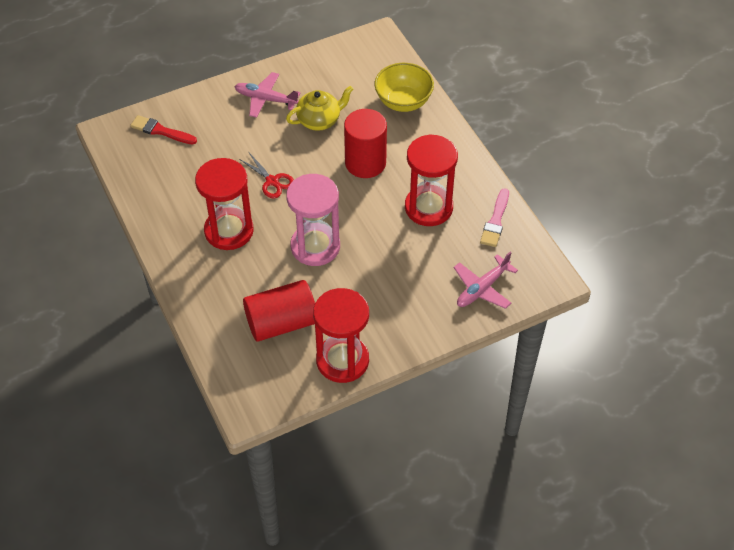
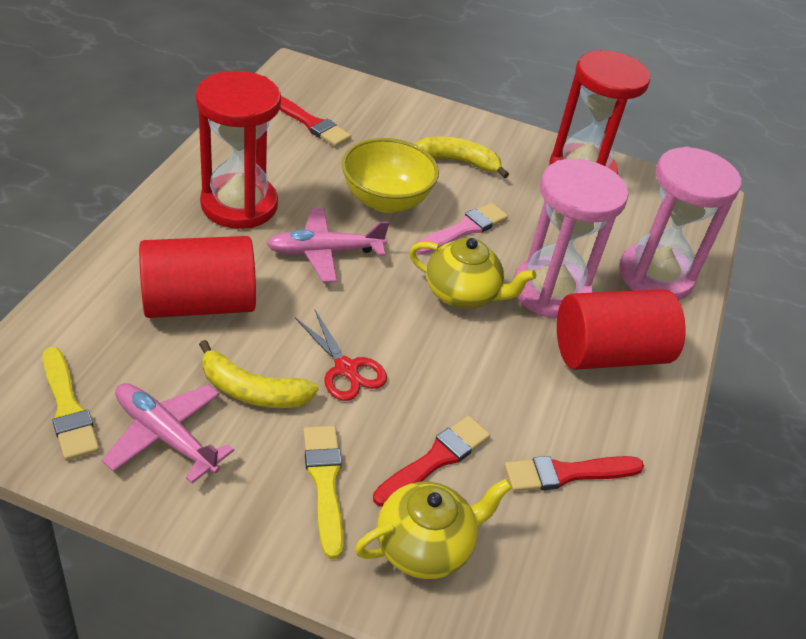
pink hourglass: 1 -> 2
red brush: 1 -> 3
red hourglass: 3 -> 2
yellow banana: 0 -> 2
yellow brush: 0 -> 2
yellow teapot: 1 -> 2

